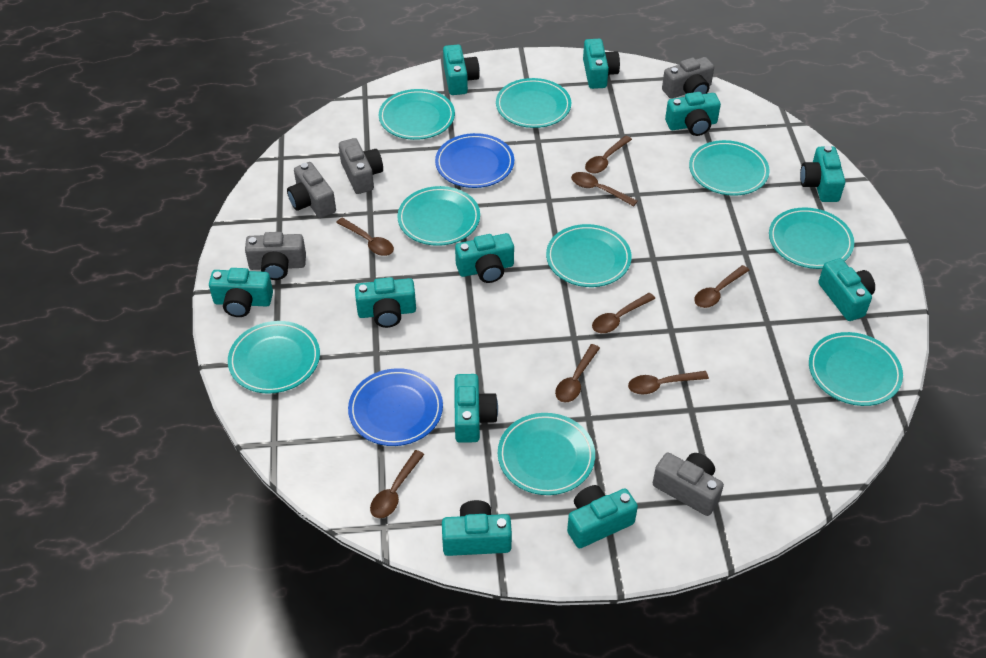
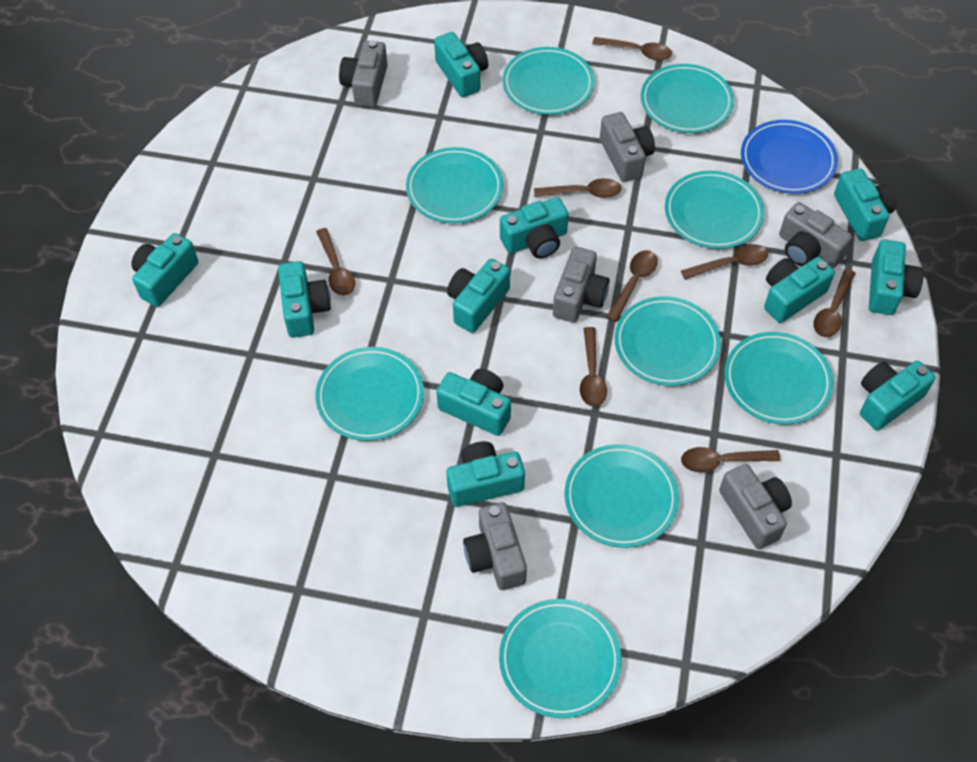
blue plate: 2 -> 1
grey camera: 5 -> 6

